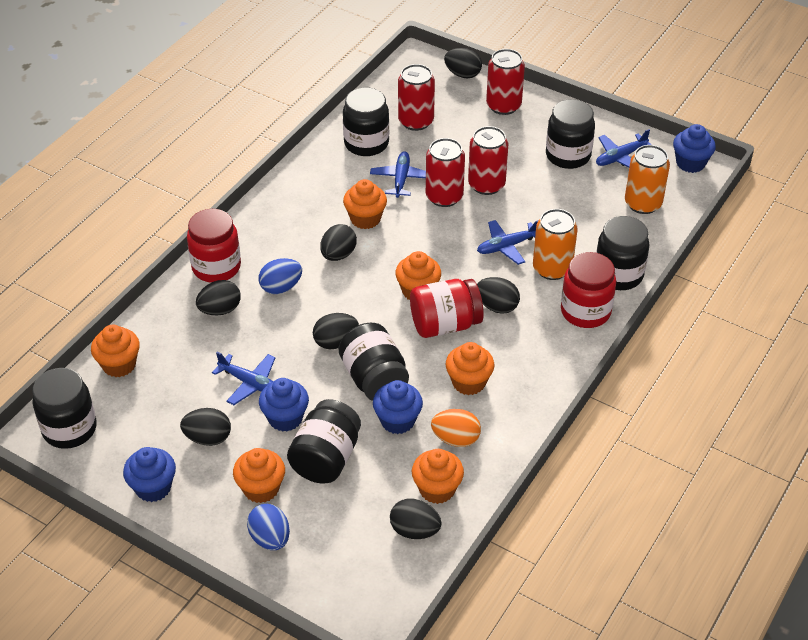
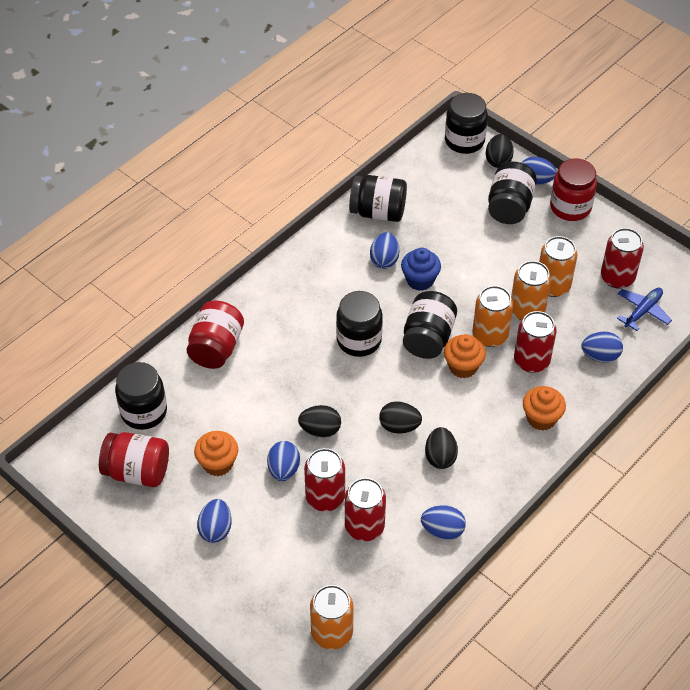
black egg: 7 -> 4
blue cupcake: 4 -> 1
blue egg: 2 -> 6
blue plane: 4 -> 1
orange can: 2 -> 4
orange cupcake: 6 -> 3
orange egg: 1 -> 0

